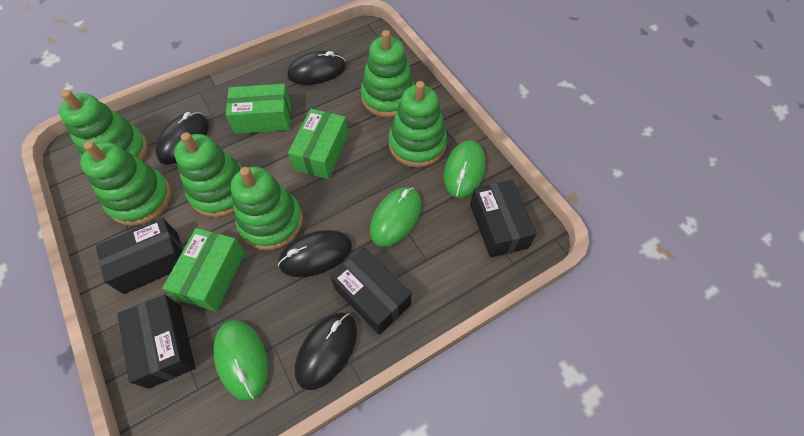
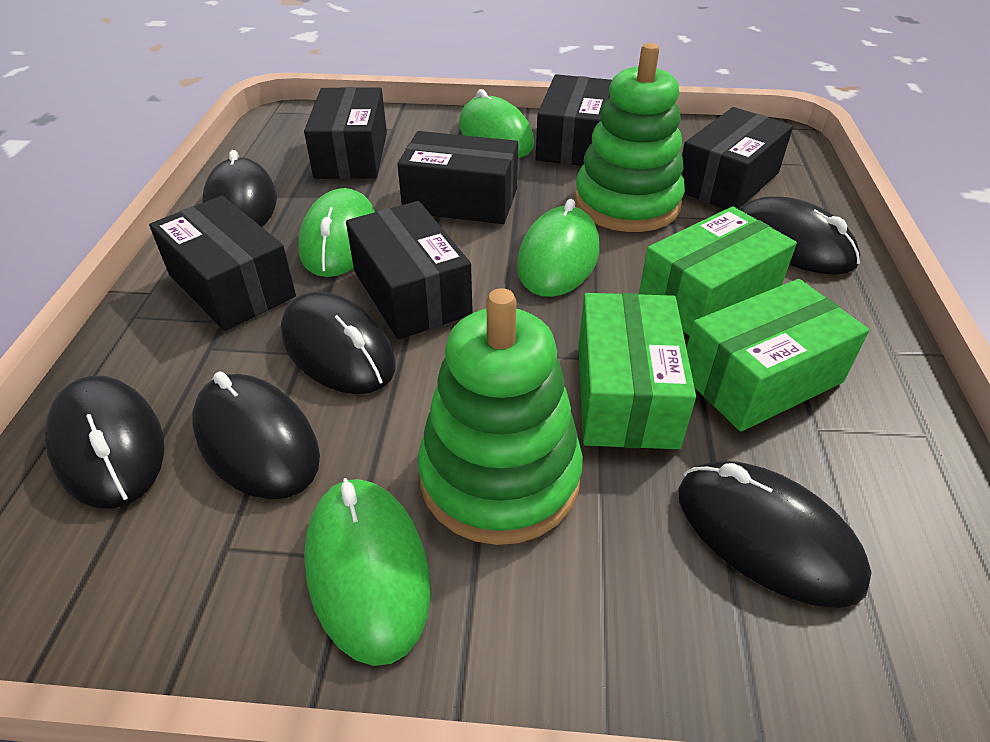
black box: 4 -> 6
black mouse: 4 -> 6
green mouse: 3 -> 4
green stacking toy: 6 -> 2

